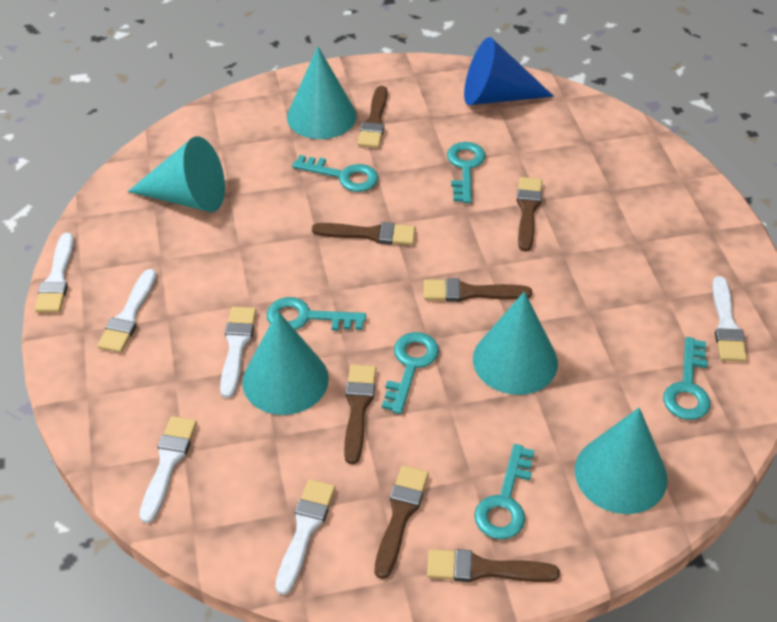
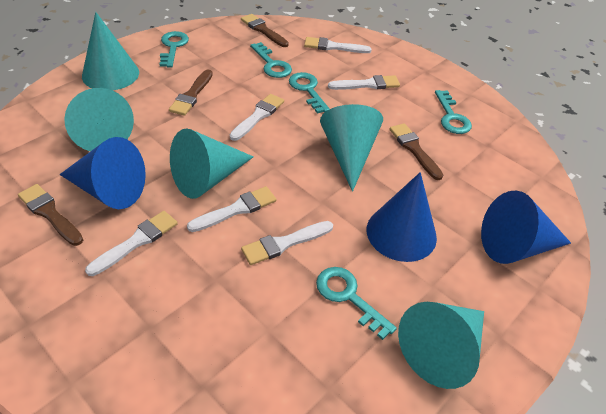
blue cone: 1 -> 3
brown brush: 7 -> 4
turquoise key: 6 -> 5

